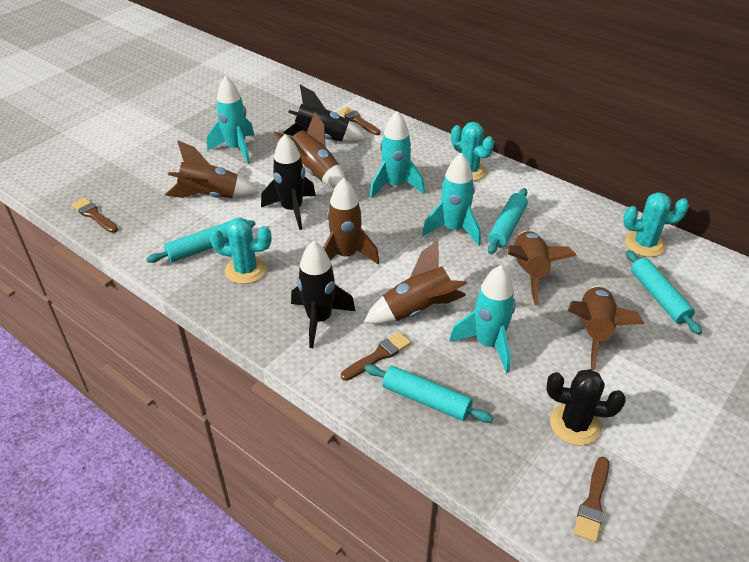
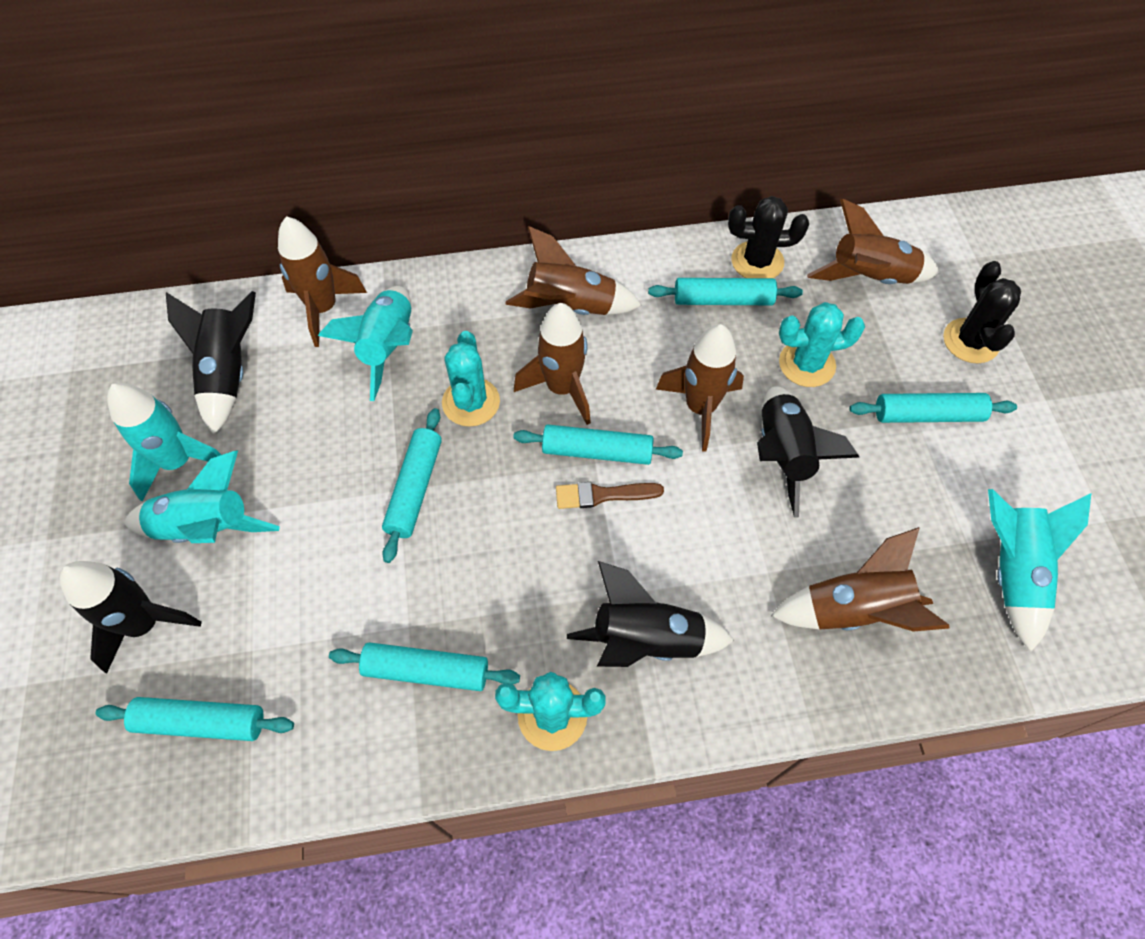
black cactus: 1 -> 2
black rocket: 3 -> 4
brown brush: 4 -> 1
turquoise rolling pin: 4 -> 6

